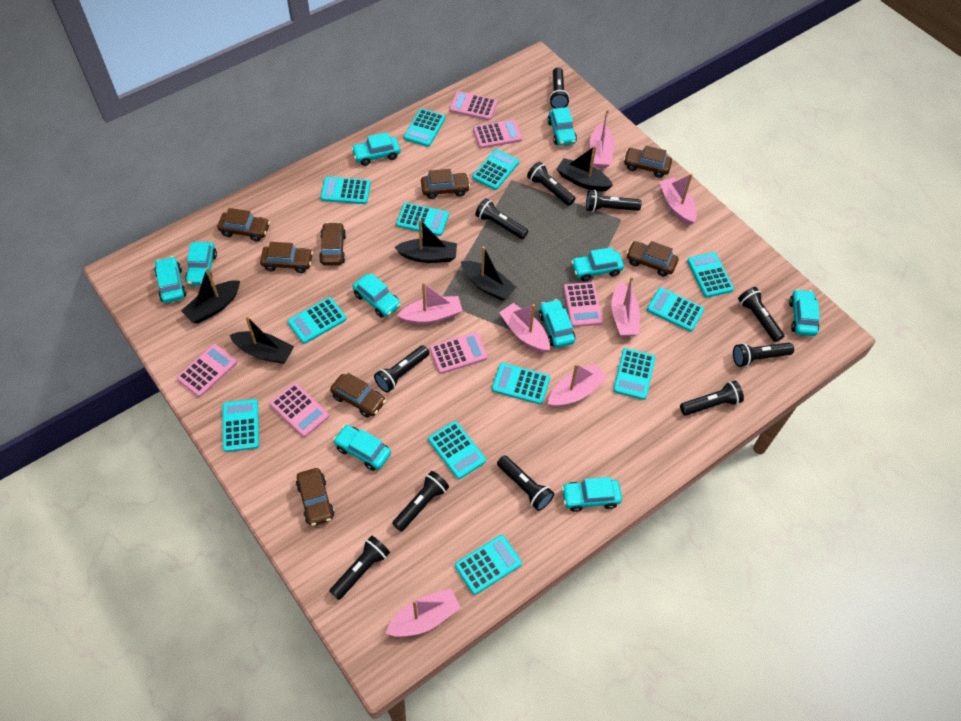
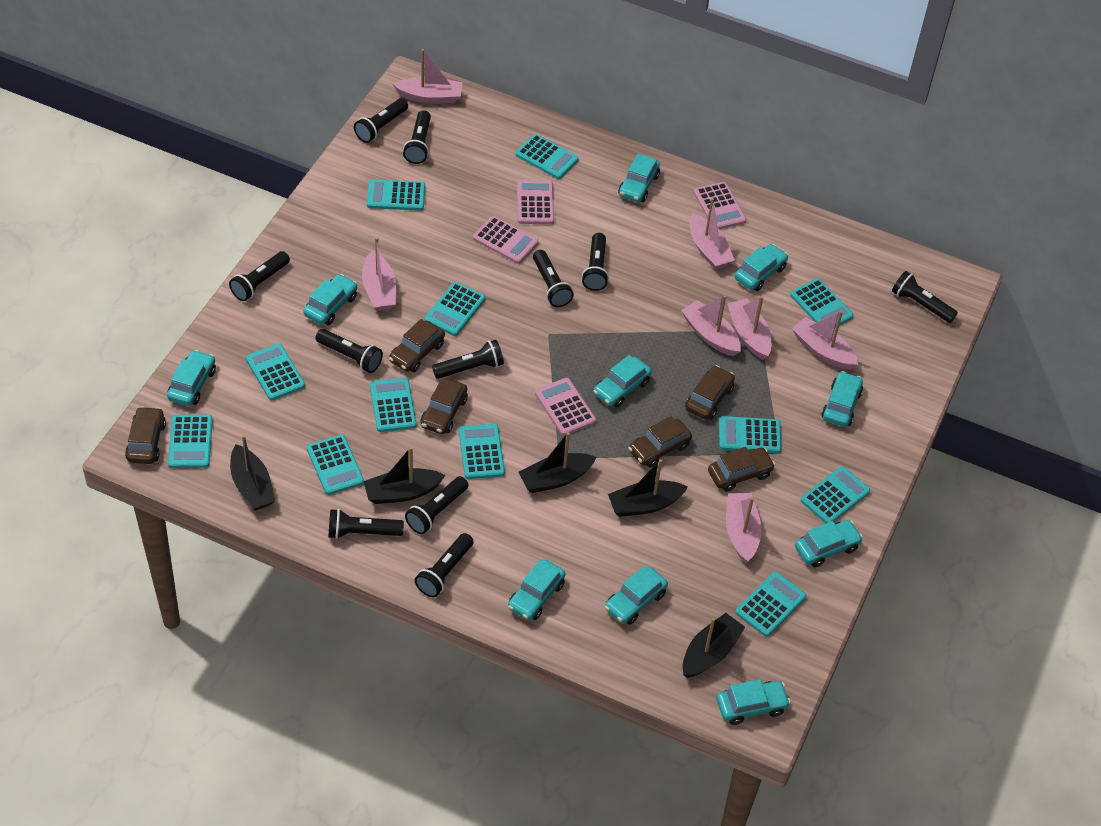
brown car: 8 -> 6
pink calculator: 6 -> 4

